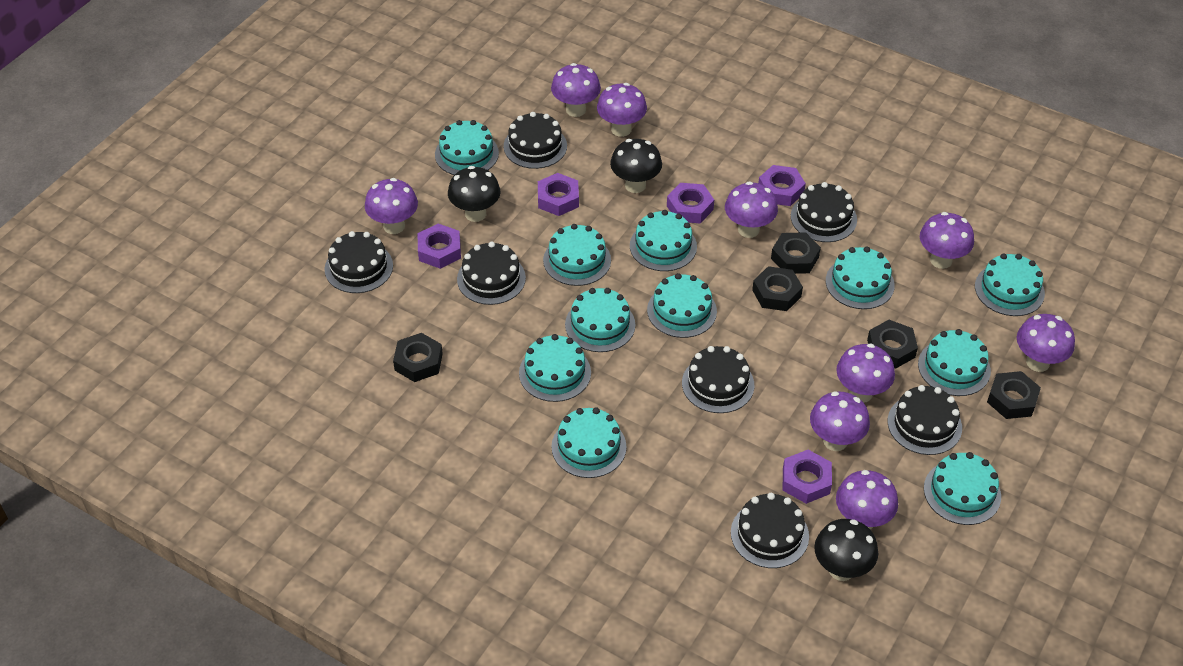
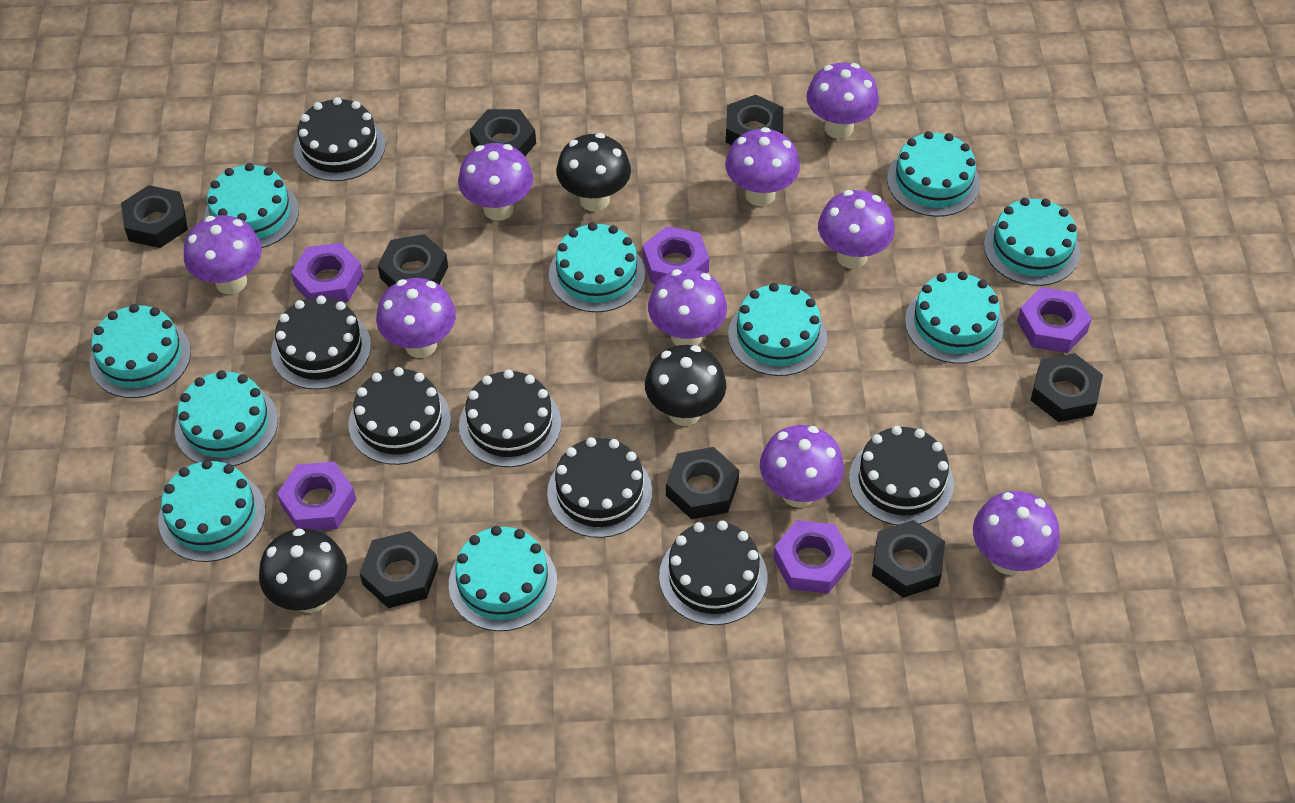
black nut: 5 -> 8
turquoise cake: 11 -> 10

